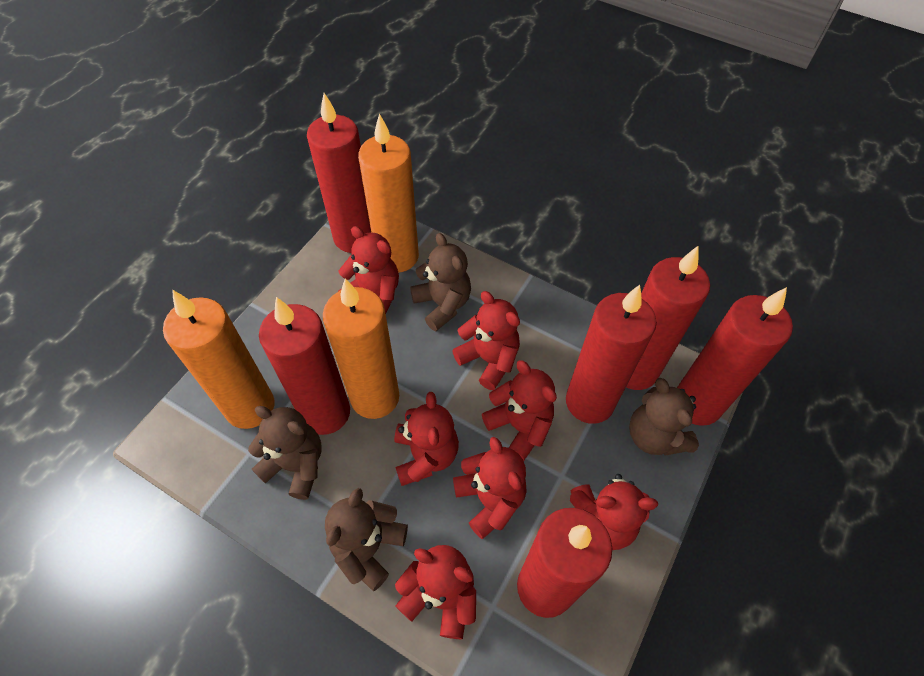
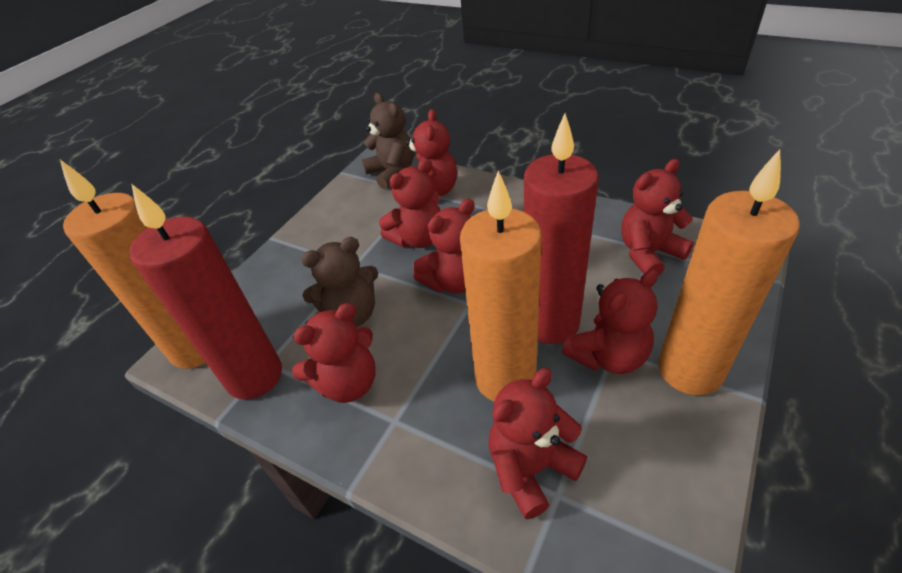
brown teddy bear: 4 -> 2
red candle: 6 -> 2

